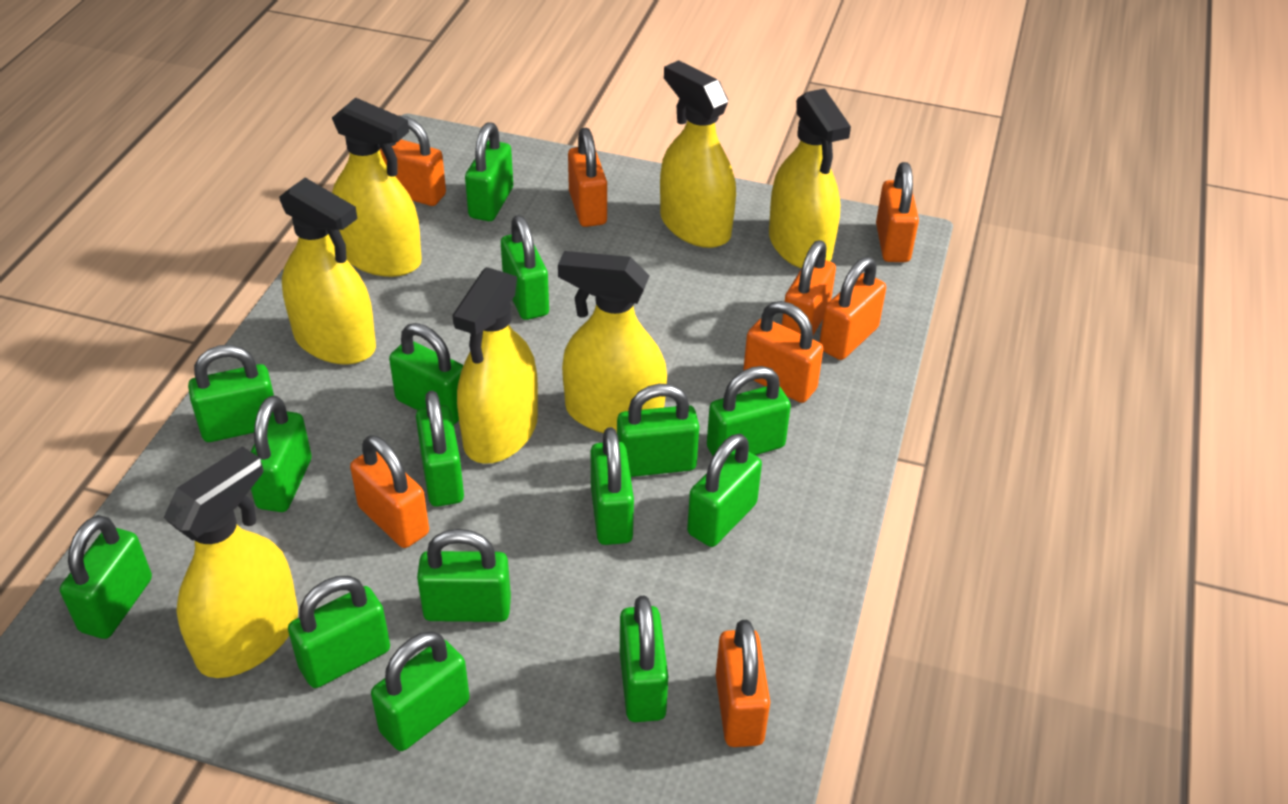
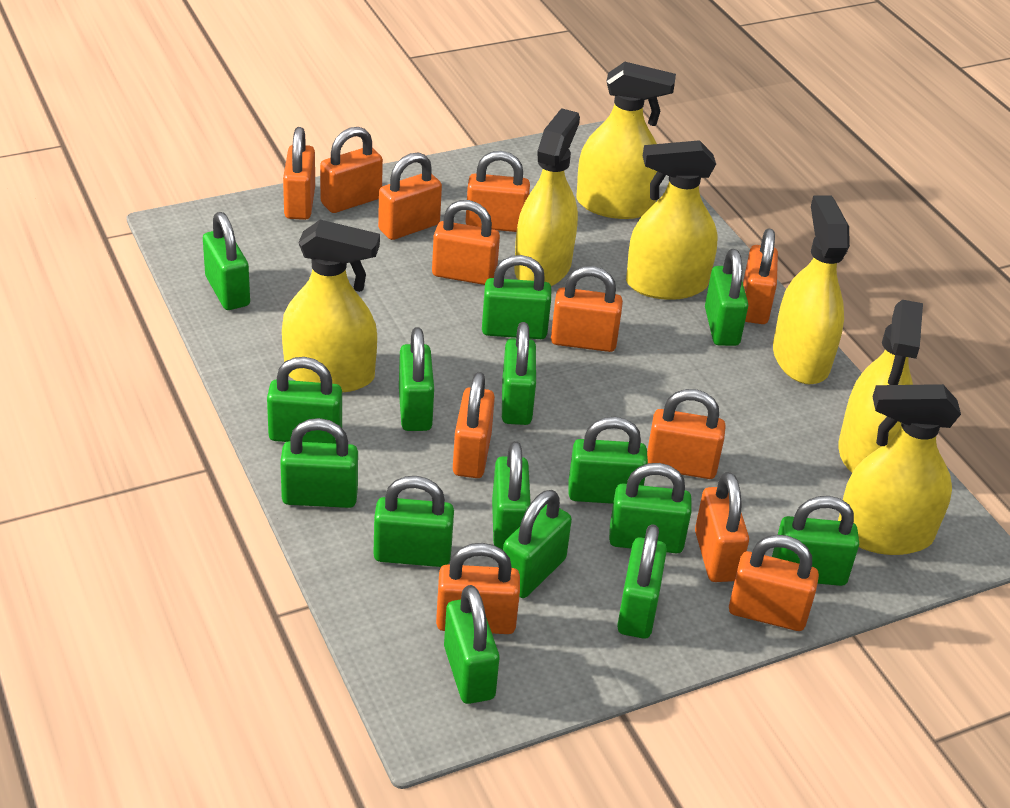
orange padlock: 8 -> 12

